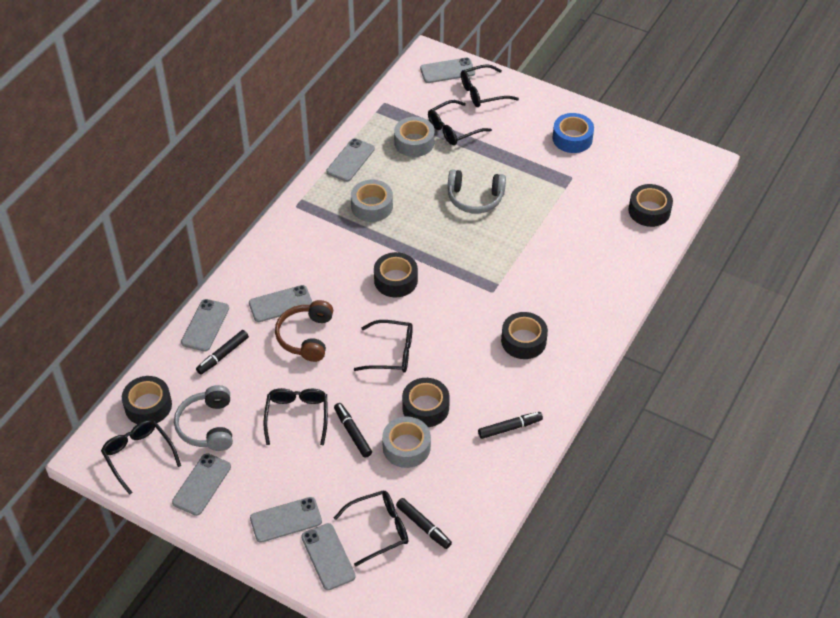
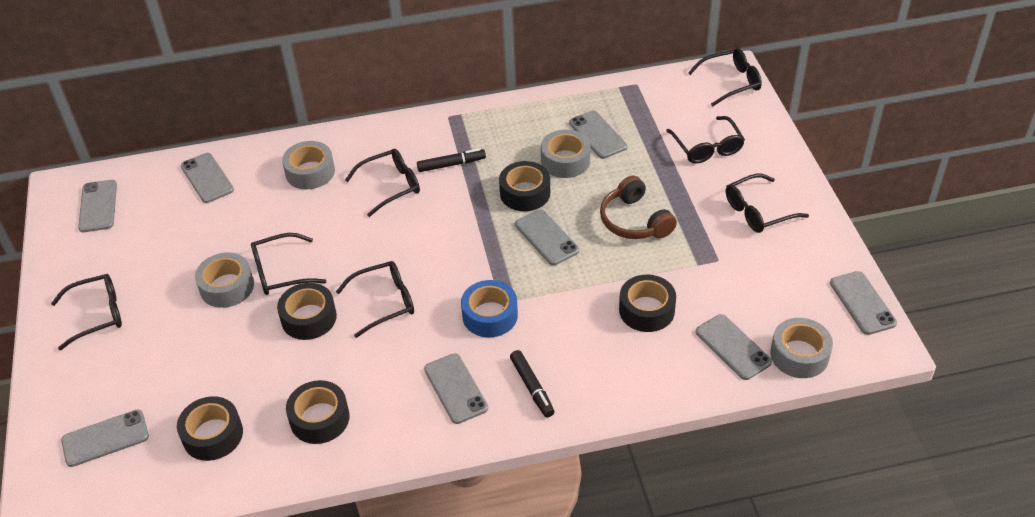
black glasses: 6 -> 7
black marker: 4 -> 2
grey headphones: 2 -> 0
grey phone: 7 -> 8
grey tape: 3 -> 4

